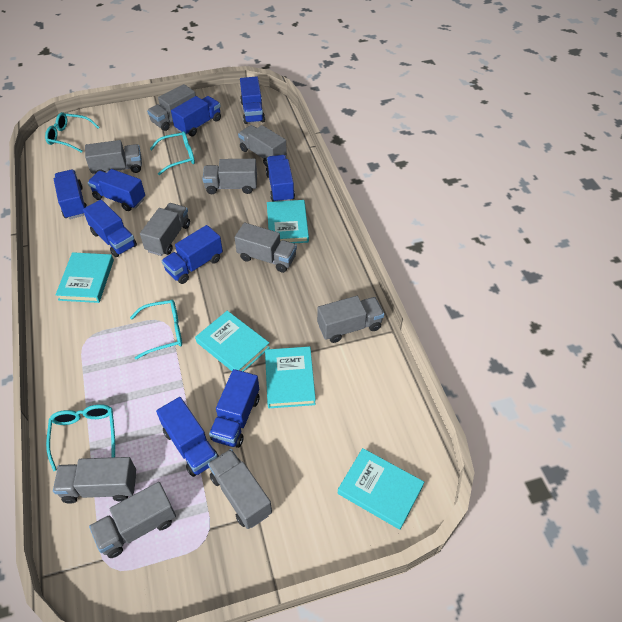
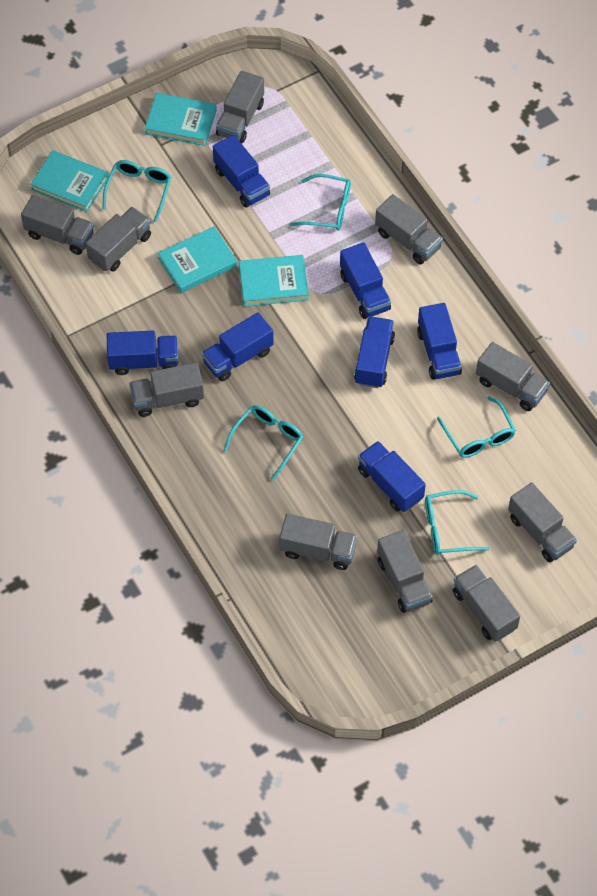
blue truck: 9 -> 7
turquoise book: 5 -> 4
turquoise glasses: 4 -> 5

